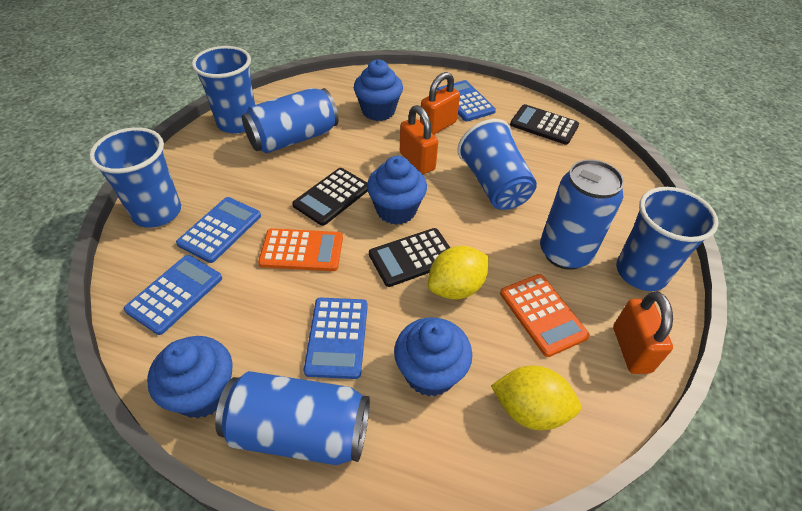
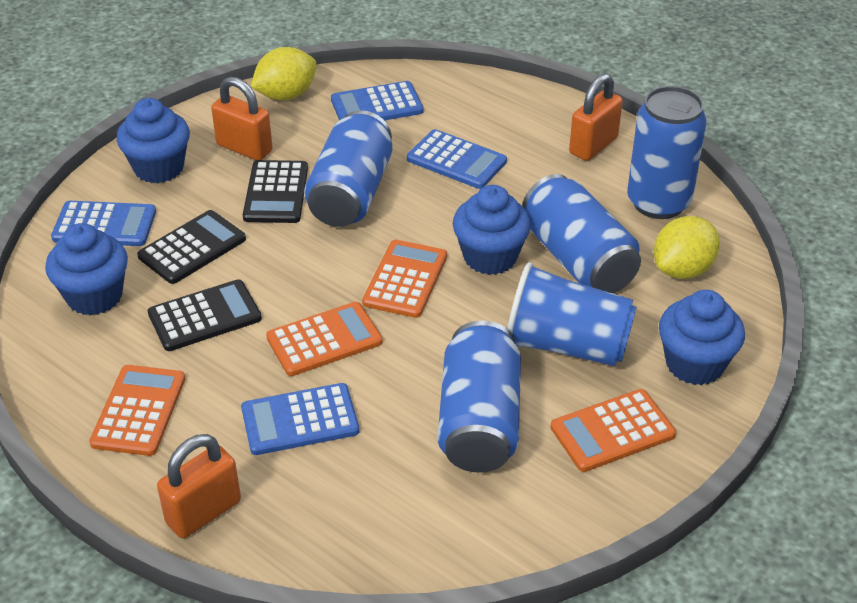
blue can: 3 -> 4
blue cup: 4 -> 1
orange calculator: 2 -> 4

